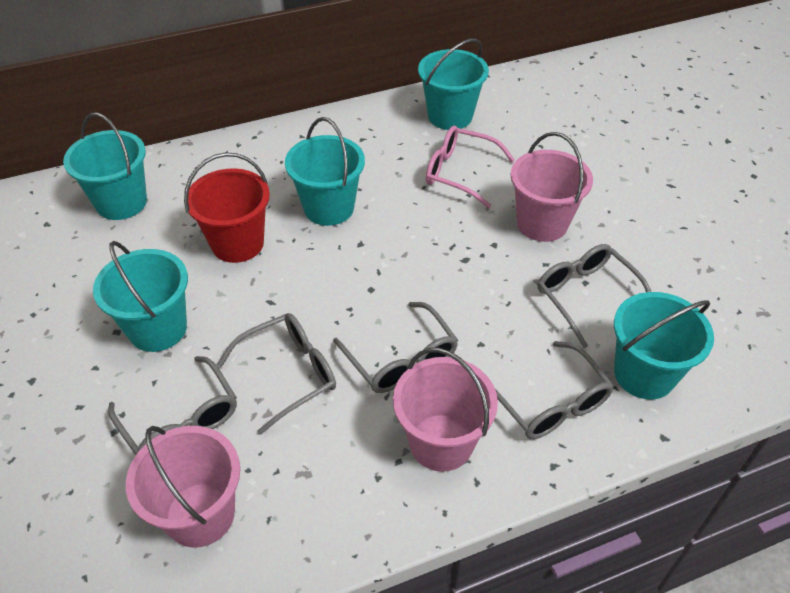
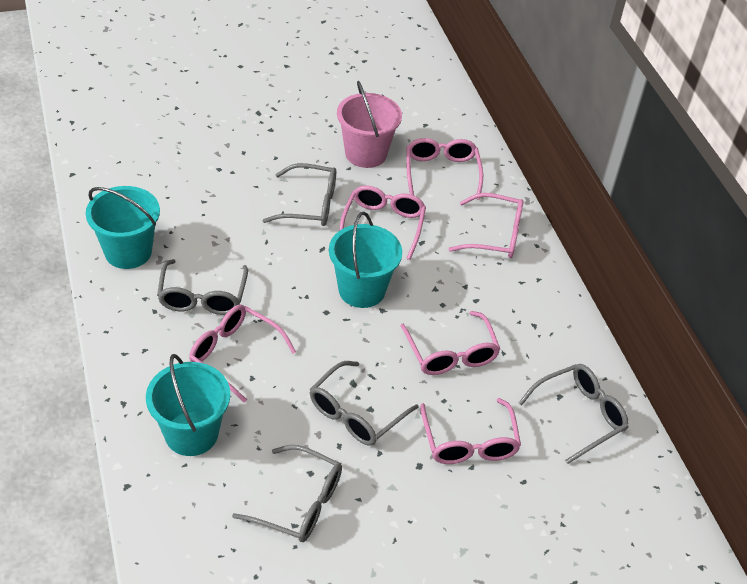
pink bucket: 3 -> 1
pink glasses: 1 -> 6
red bucket: 1 -> 0
turquoise bucket: 5 -> 3

